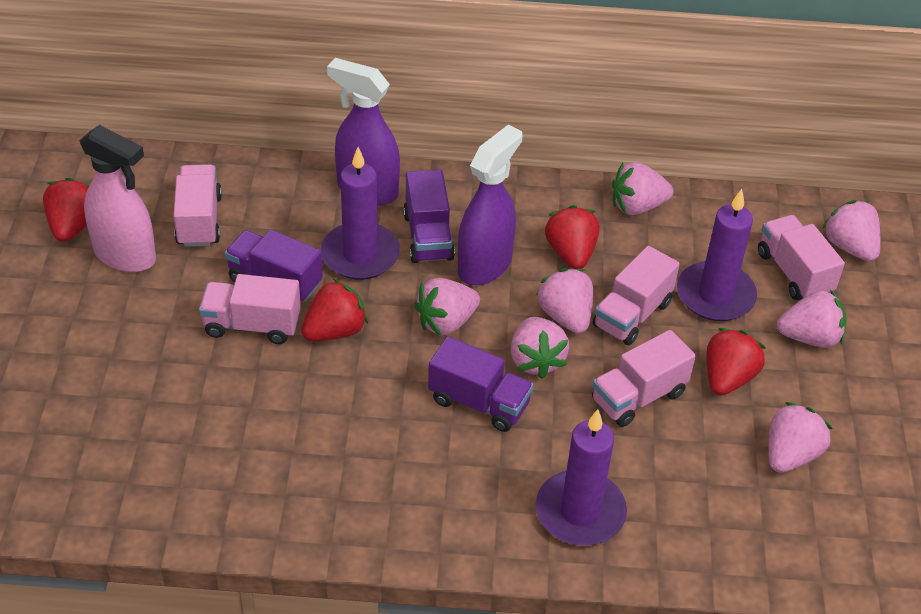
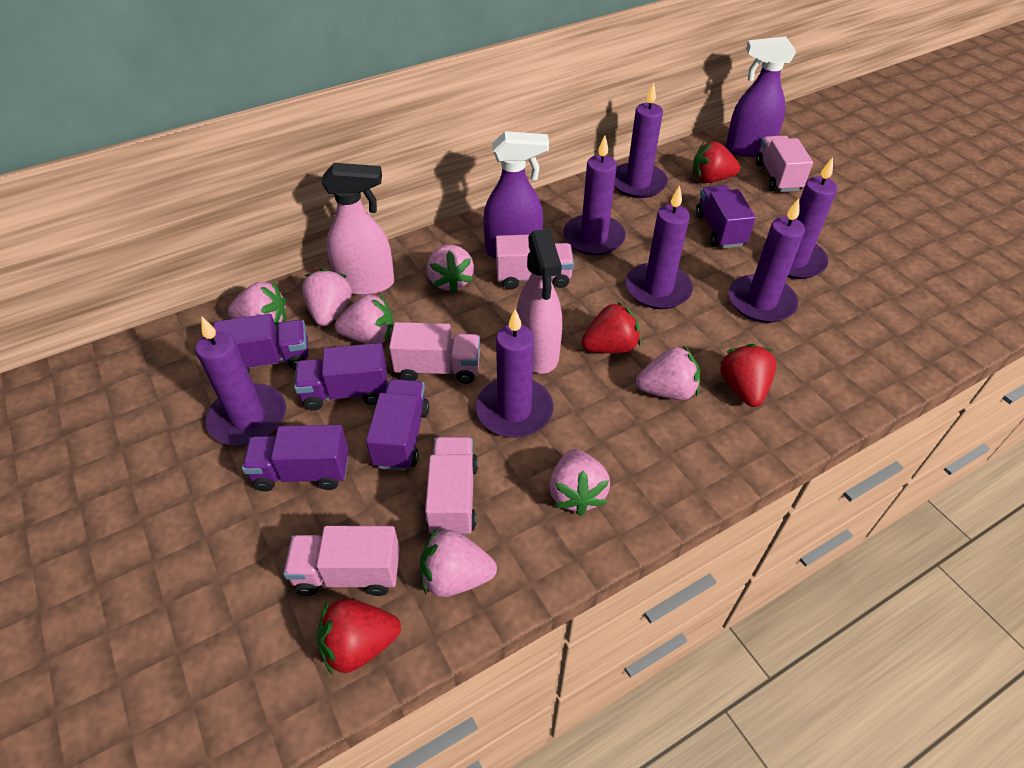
pink spray bottle: 1 -> 2
purple candle: 3 -> 7
purple truck: 3 -> 5

